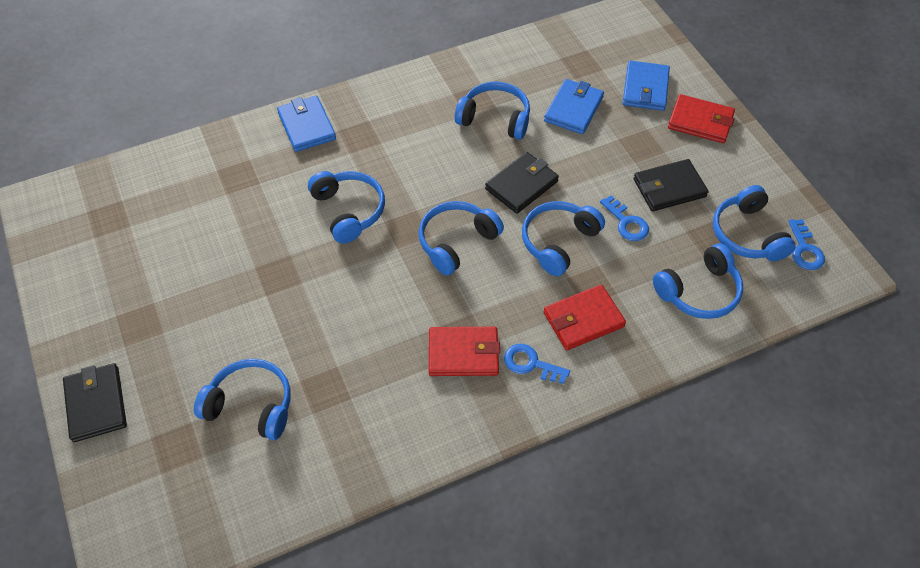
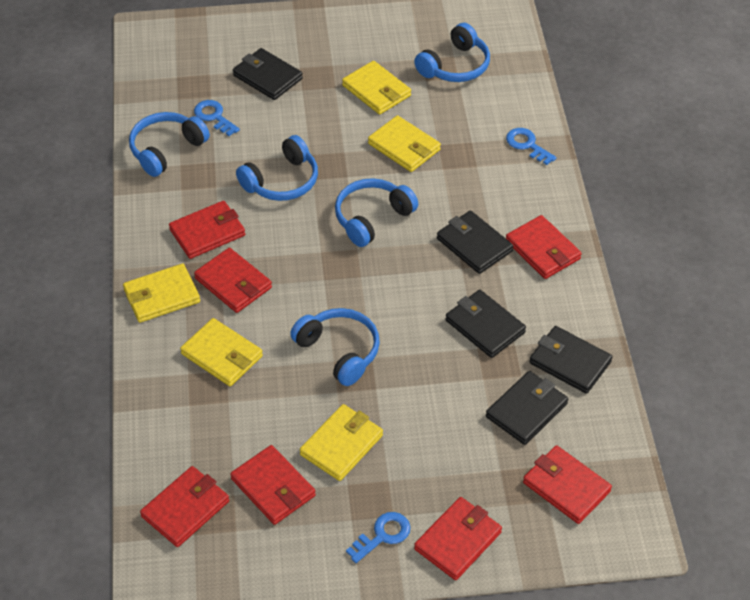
black wallet: 3 -> 5
blue headphones: 7 -> 5
blue wallet: 3 -> 0
red wallet: 3 -> 7
yellow wallet: 0 -> 5

